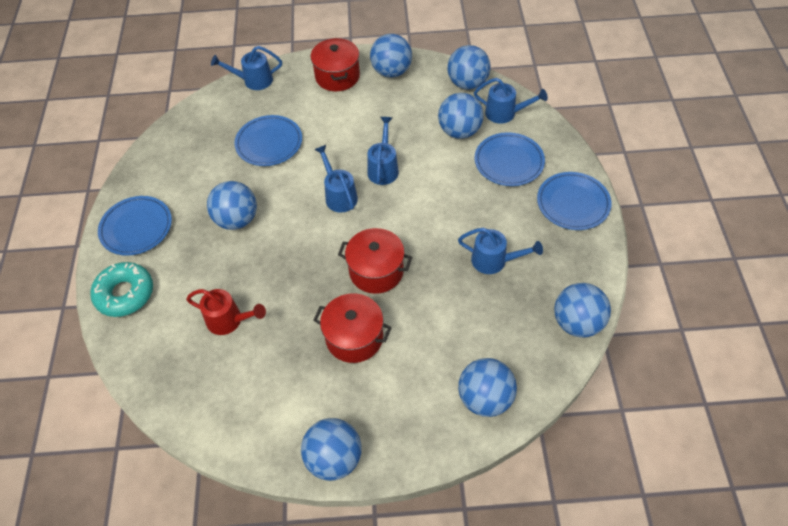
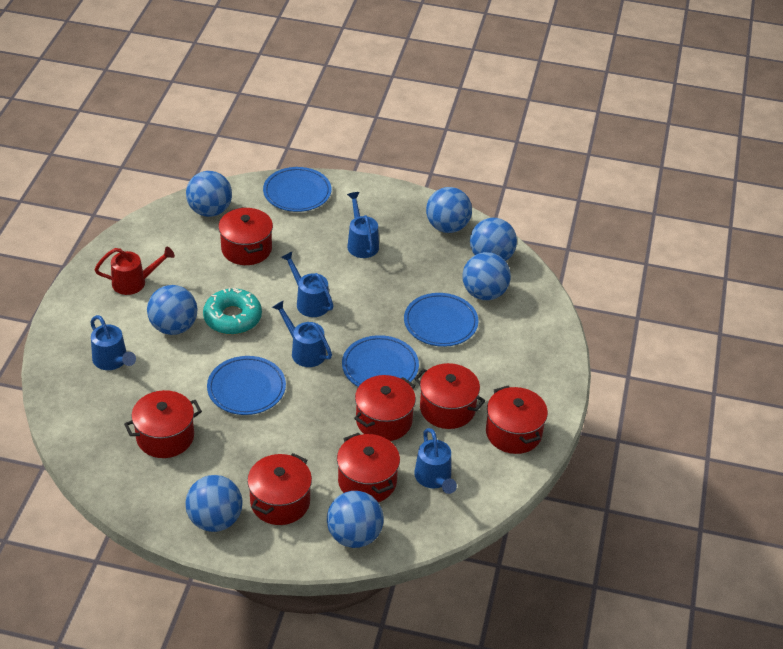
red pot: 3 -> 7

